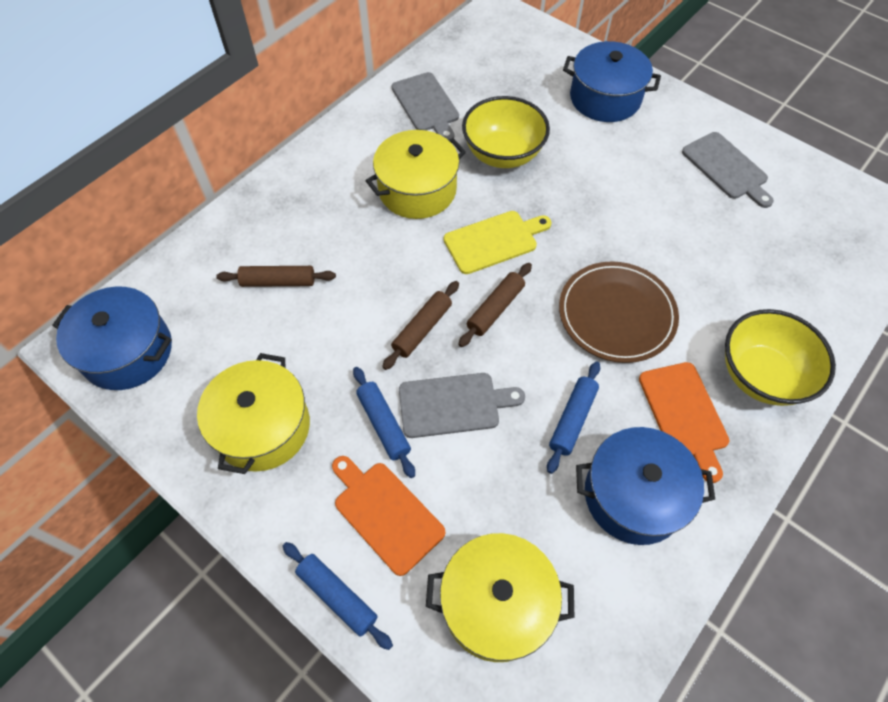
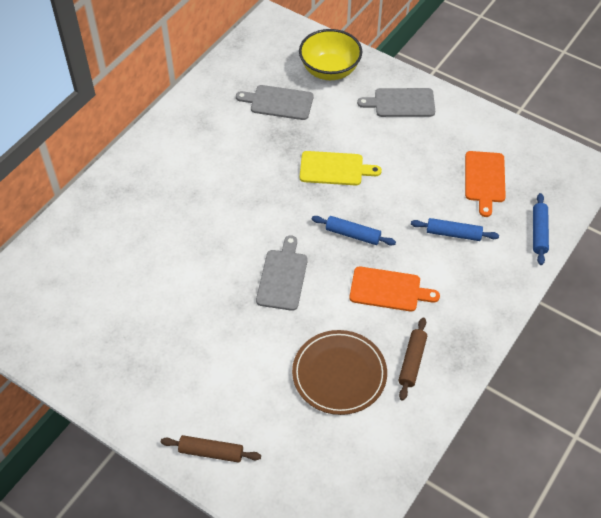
blue pot: 3 -> 0
brown rolling pin: 3 -> 2
yellow bowl: 2 -> 1
yellow pot: 3 -> 0

